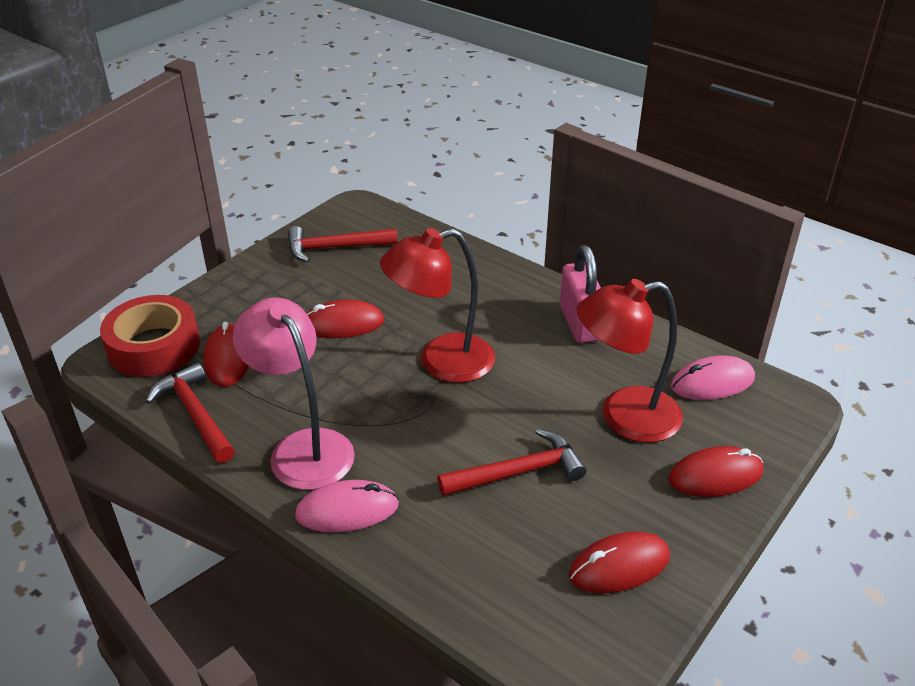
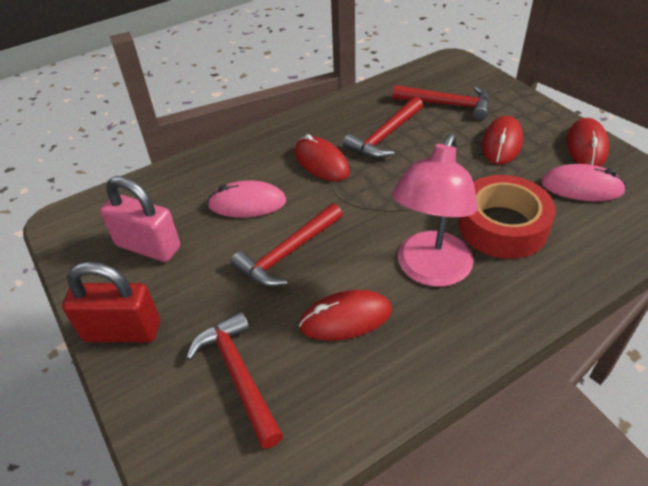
red hammer: 3 -> 4
red lamp: 2 -> 0
red padlock: 0 -> 1

